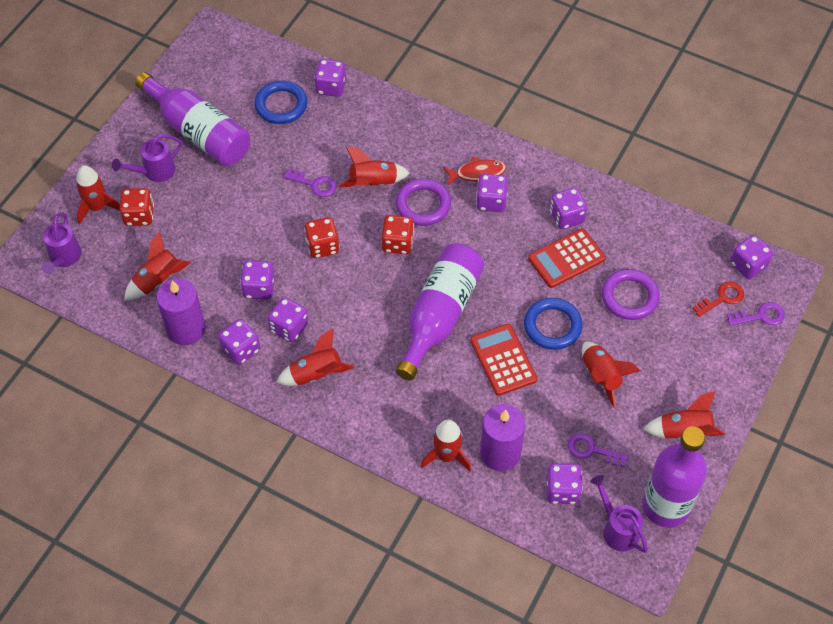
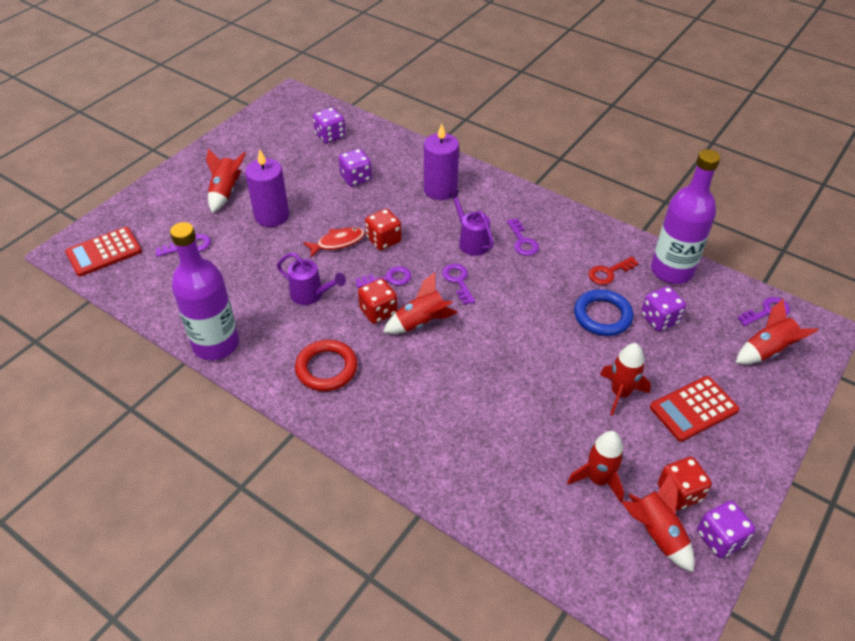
blue ring: 2 -> 1
purple bottle: 3 -> 2
purple dice: 8 -> 4
purple key: 3 -> 5
purple ring: 2 -> 0
purple watering can: 3 -> 2
red ring: 0 -> 1
red rocket: 7 -> 6

